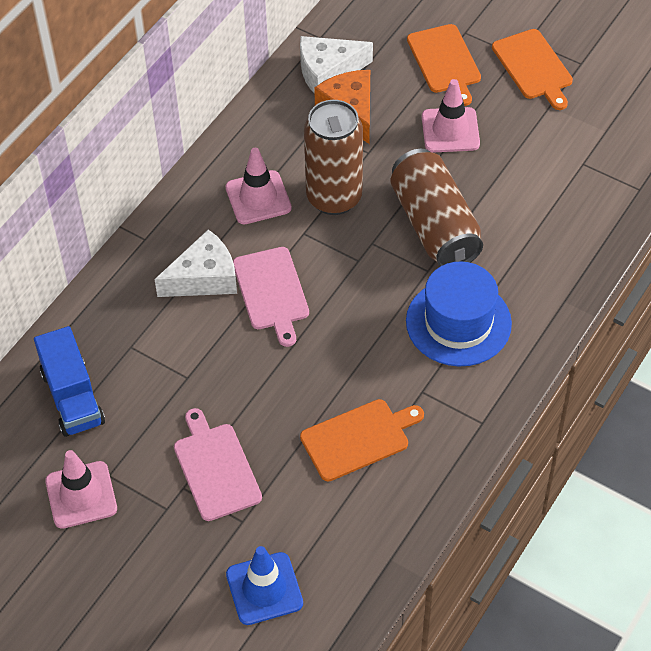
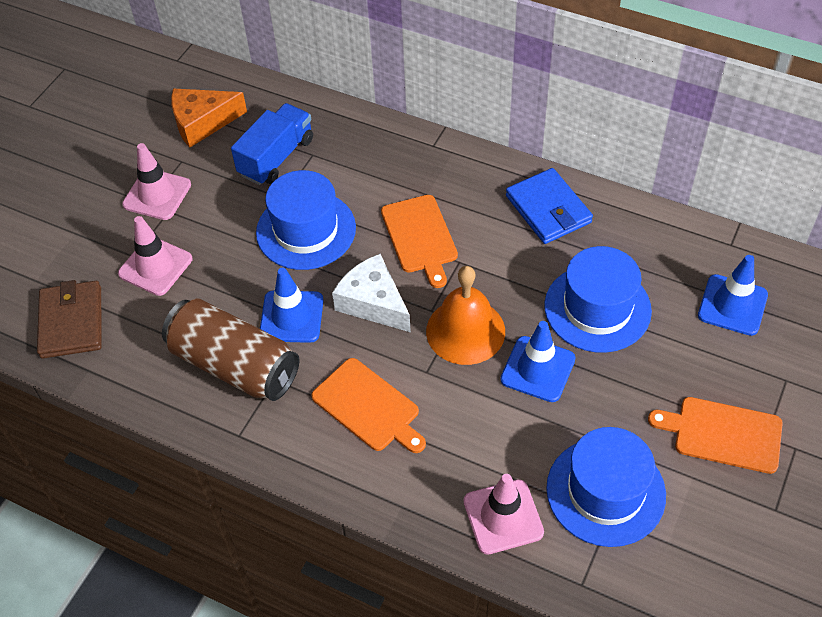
blue hat: 1 -> 3
blue traffic cone: 1 -> 3
blue wallet: 0 -> 1
brown can: 2 -> 1
brown wallet: 0 -> 1
orange bell: 0 -> 1
pink cutting board: 2 -> 0
white cheese: 2 -> 1

